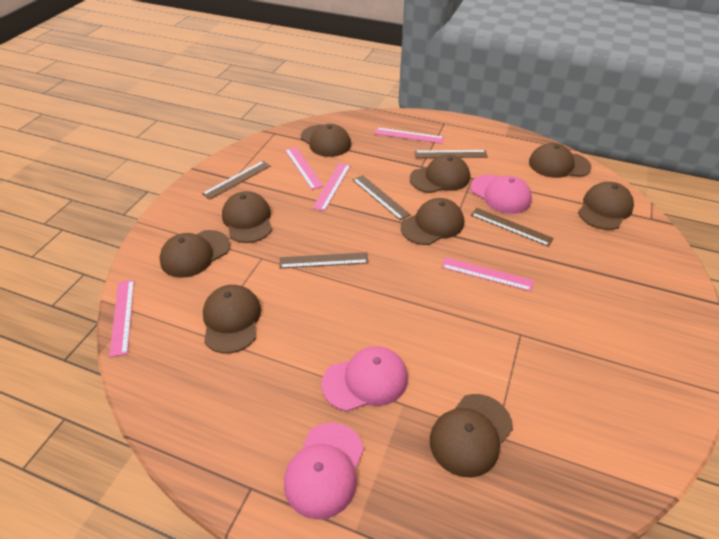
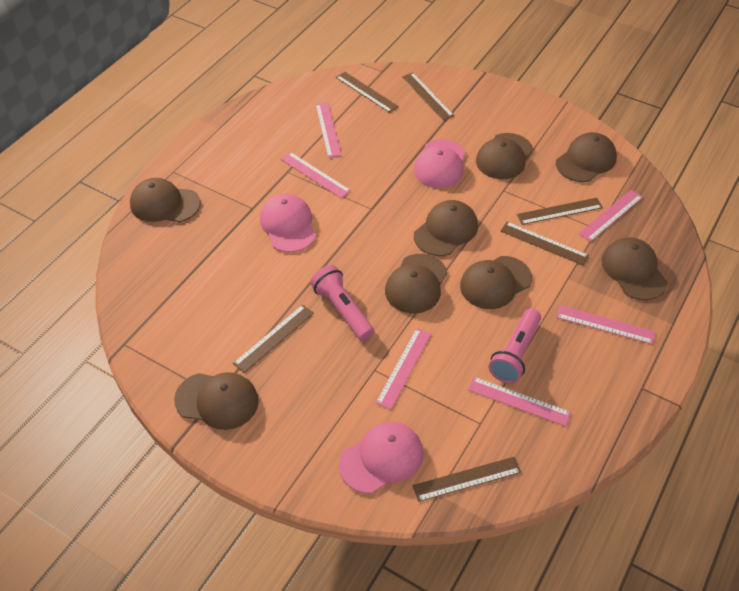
brown cap: 9 -> 8
brown ruler: 5 -> 6
pink flashlight: 0 -> 2
pink ruler: 5 -> 6

